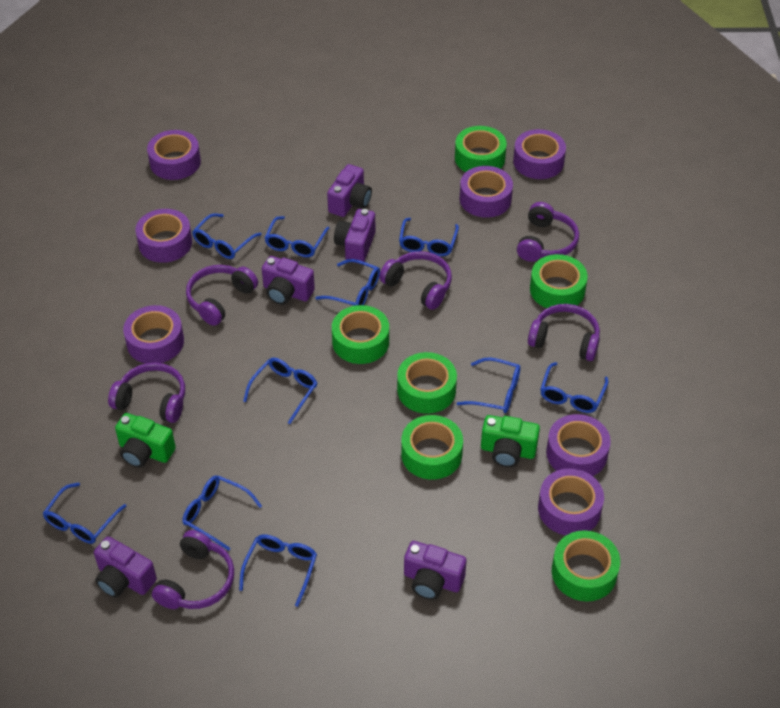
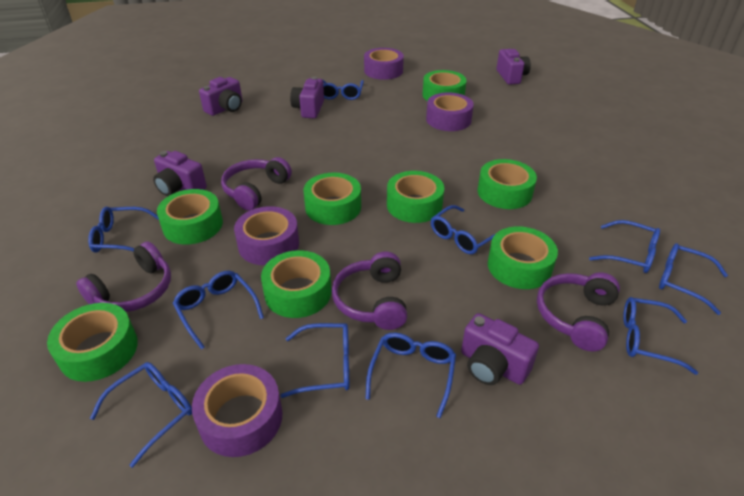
green camera: 2 -> 0
green tape: 6 -> 8
purple headphones: 6 -> 4
purple tape: 7 -> 4

